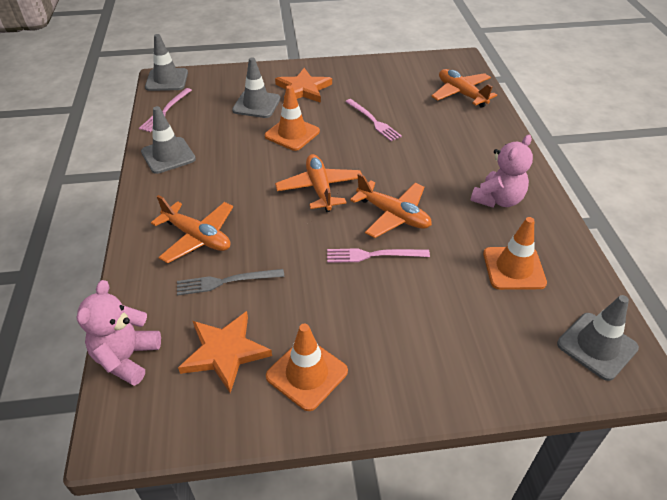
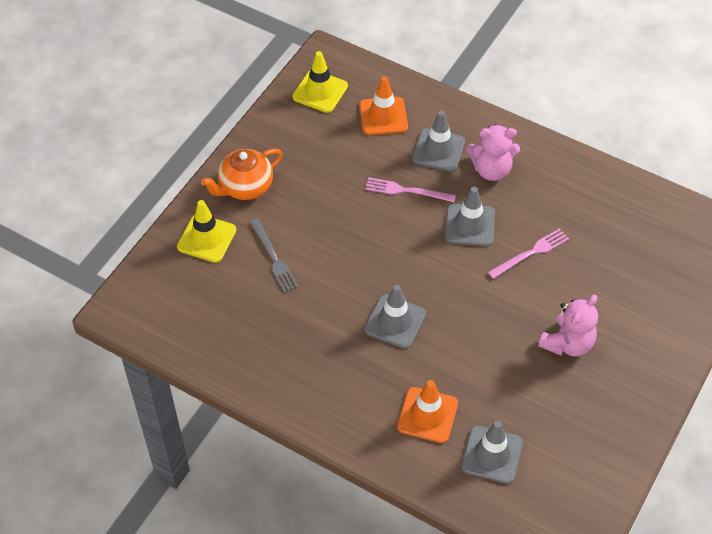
orange plane: 4 -> 0
orange star: 2 -> 0
orange teapot: 0 -> 1
orange traffic cone: 3 -> 2
pink fork: 3 -> 2
yellow traffic cone: 0 -> 2

